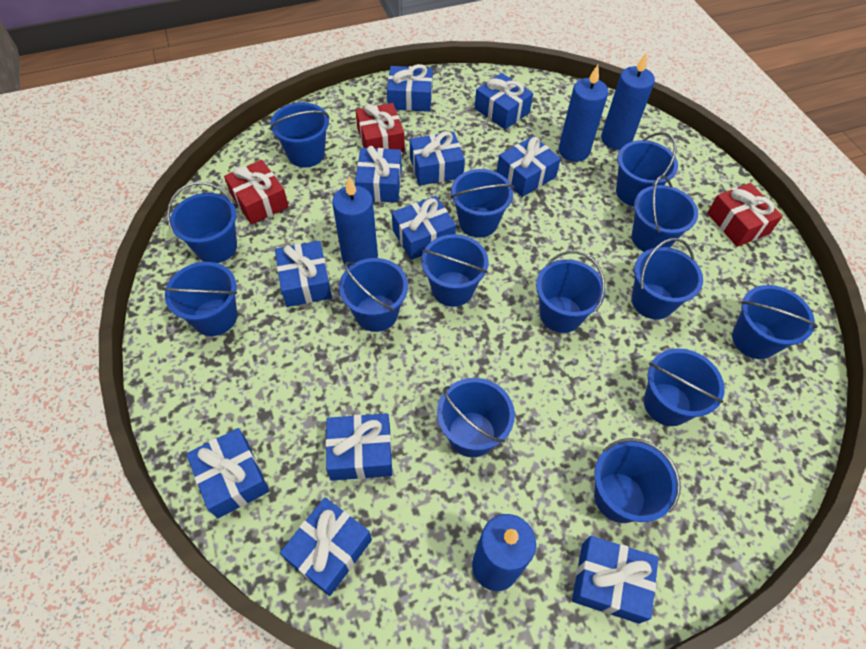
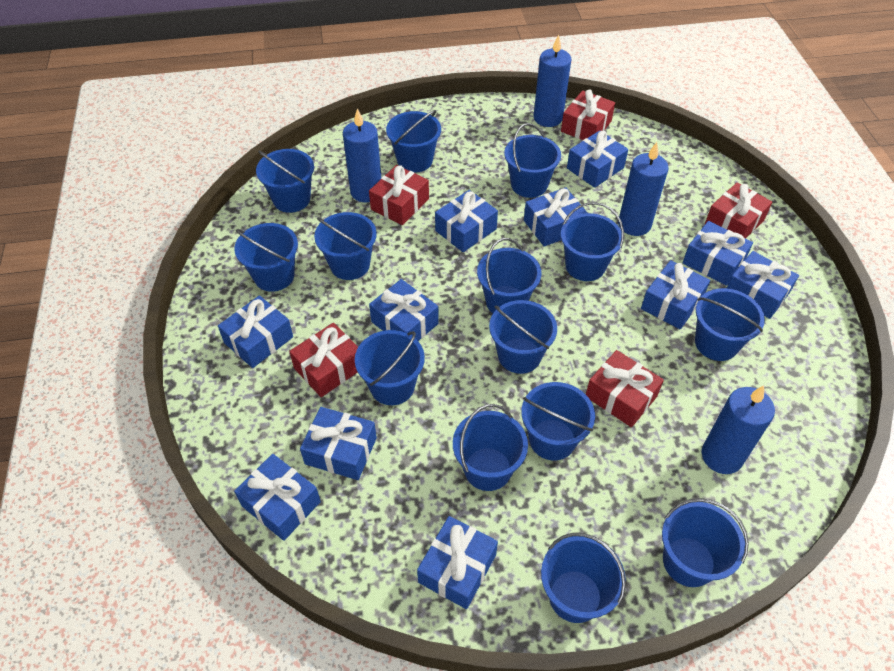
red gift: 3 -> 5

